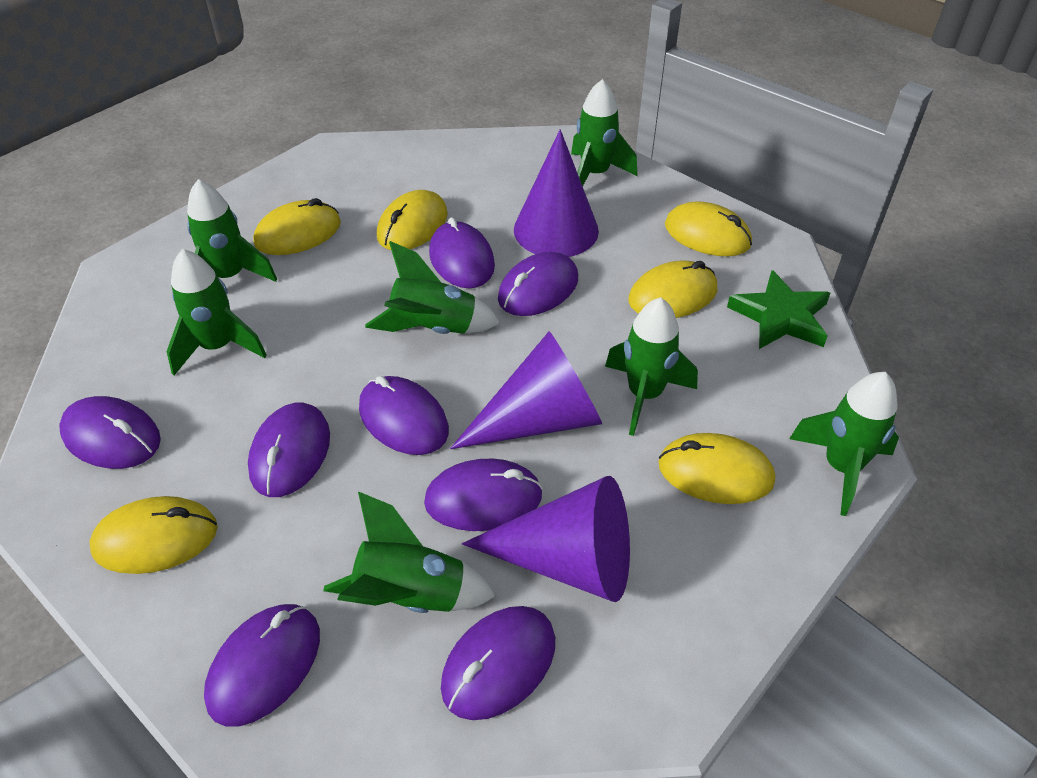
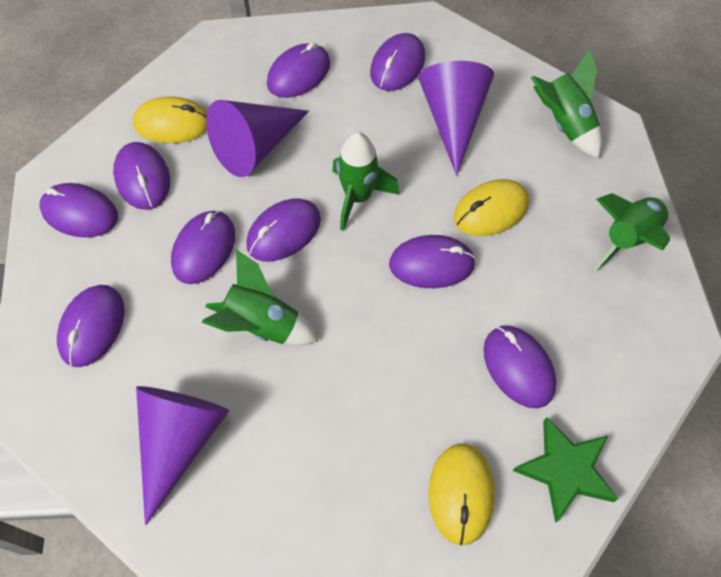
green rocket: 7 -> 4
purple mouse: 8 -> 9
yellow mouse: 6 -> 3

